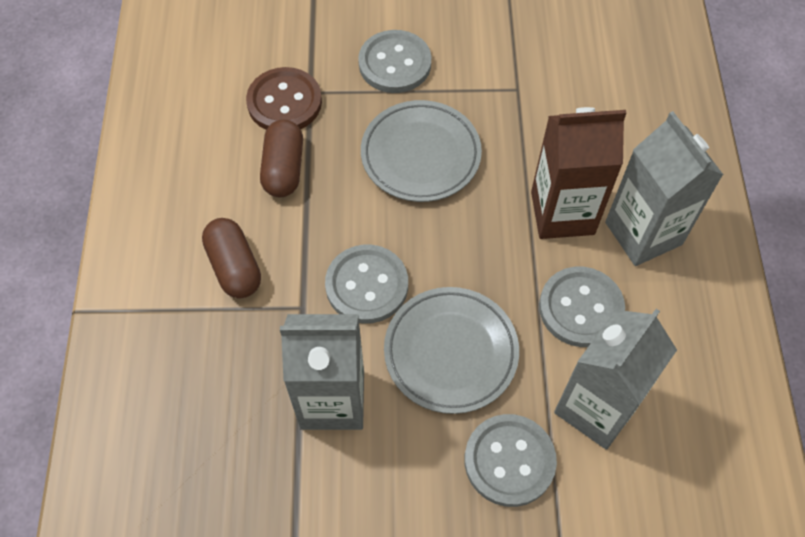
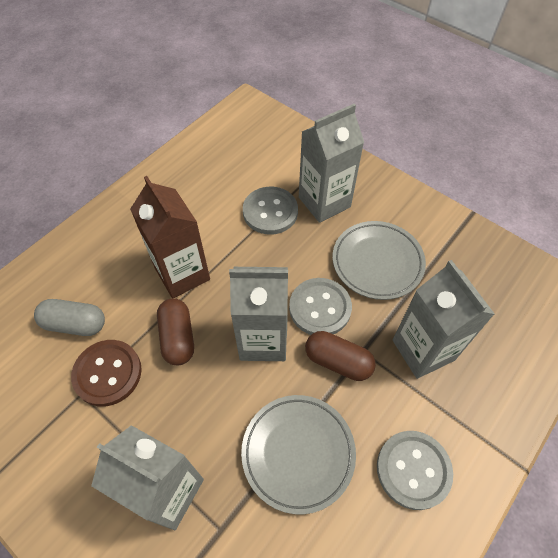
grey button: 4 -> 3
grey capsule: 0 -> 1
grey carton: 3 -> 4

